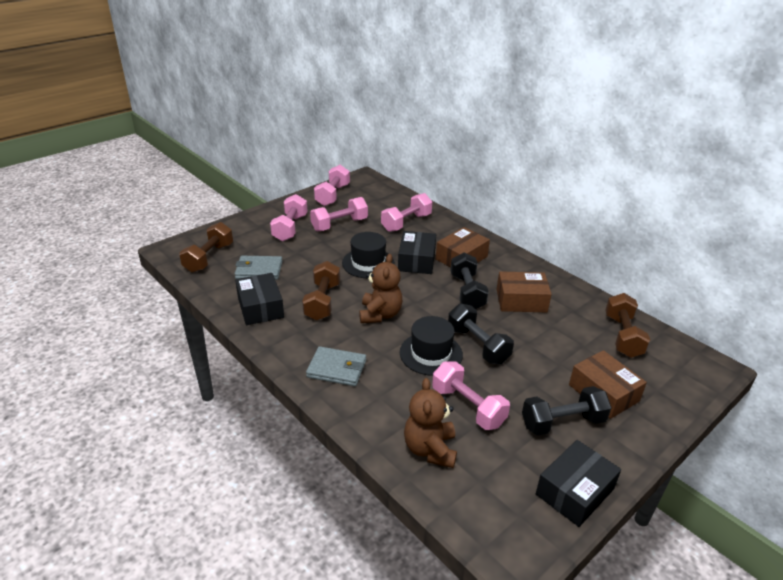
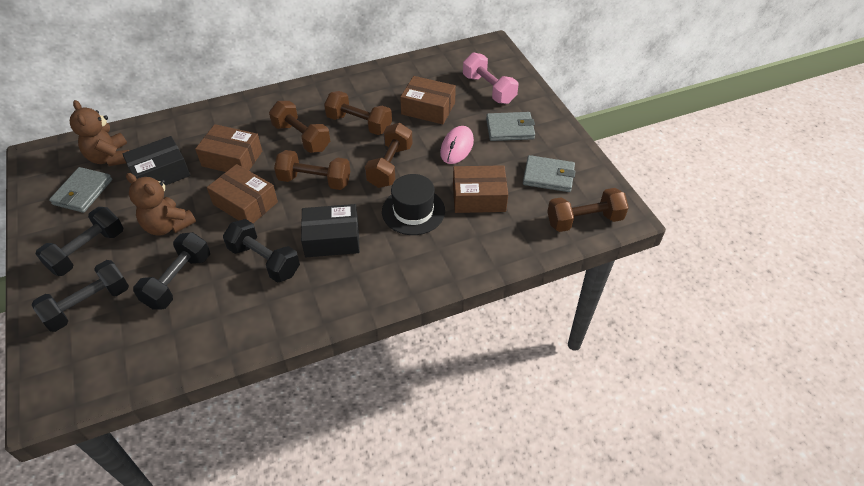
black box: 3 -> 2
black dumbbell: 3 -> 4
black hat: 2 -> 1
brown box: 3 -> 4
brown dumbbell: 3 -> 5
grey wallet: 2 -> 3
pink dumbbell: 5 -> 1
pink mouse: 0 -> 1

